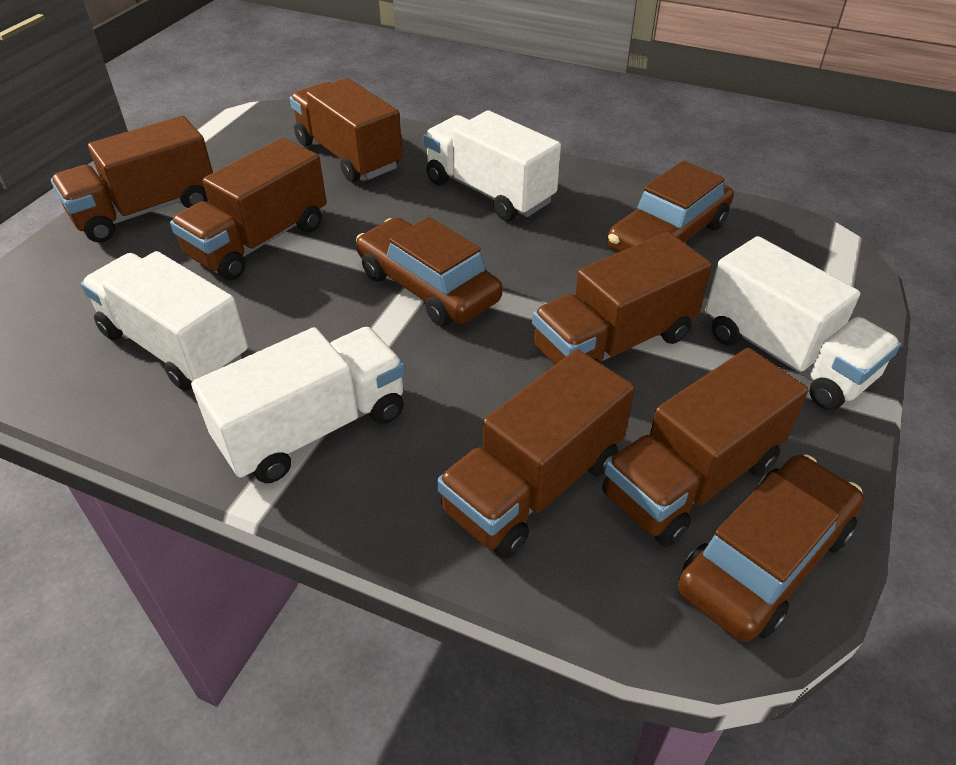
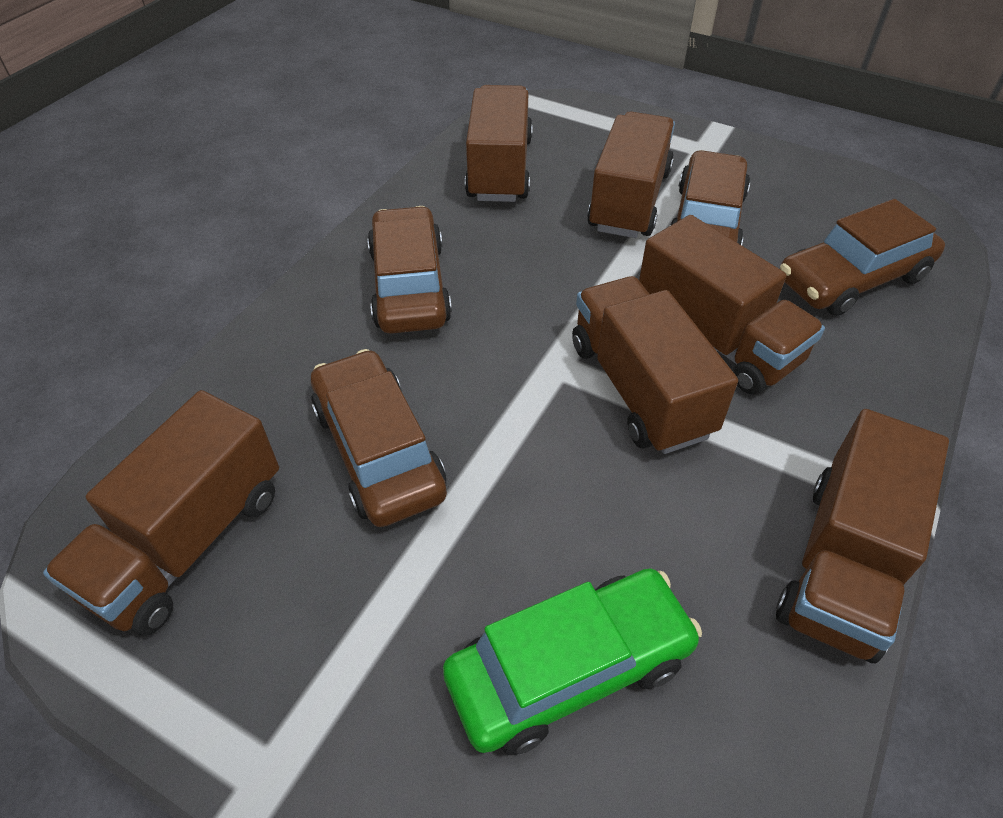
brown car: 3 -> 4
green car: 0 -> 1
white truck: 4 -> 0

